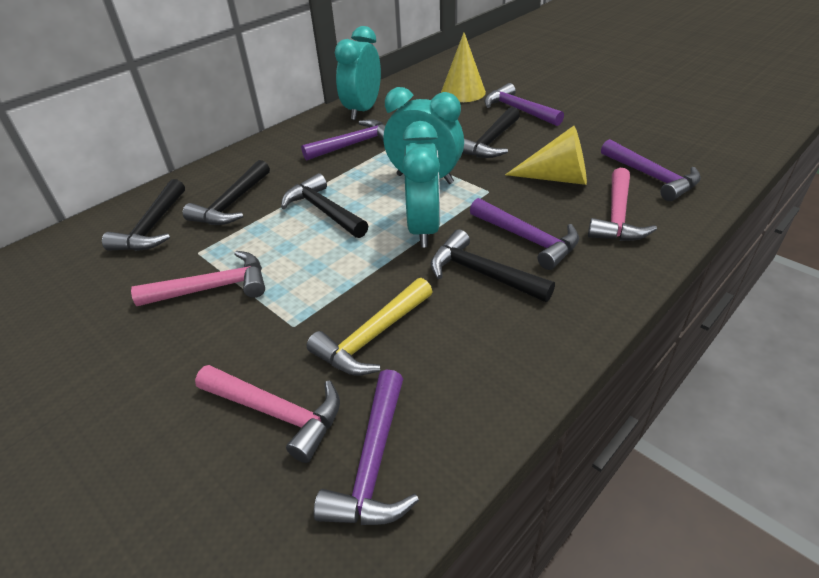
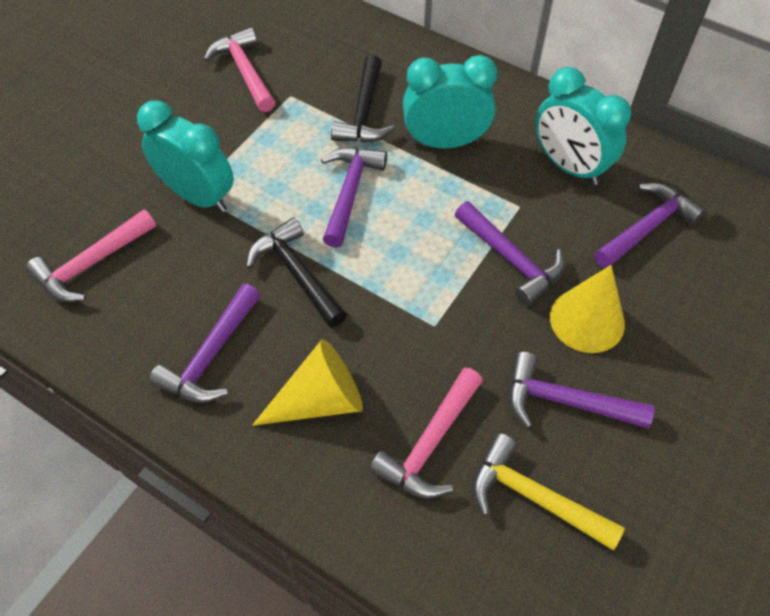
black hammer: 5 -> 2

